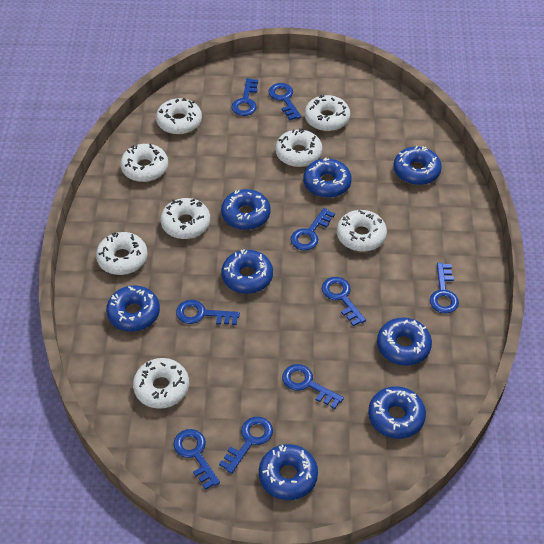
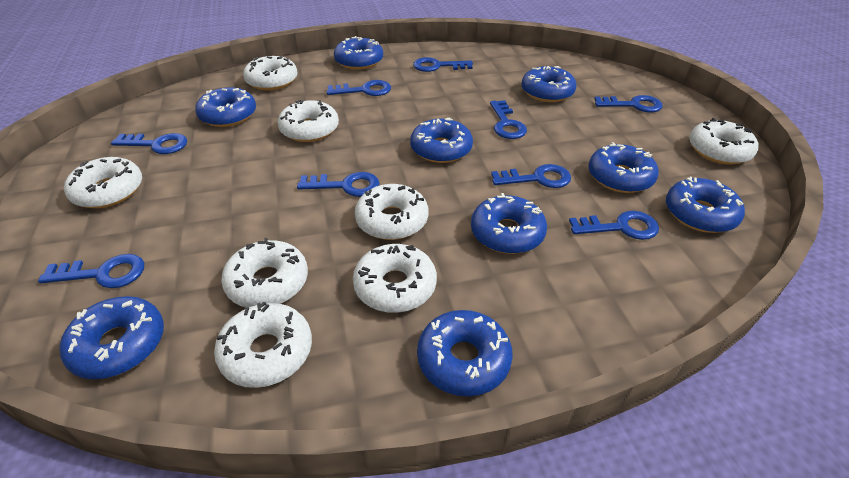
blue donut: 8 -> 9

